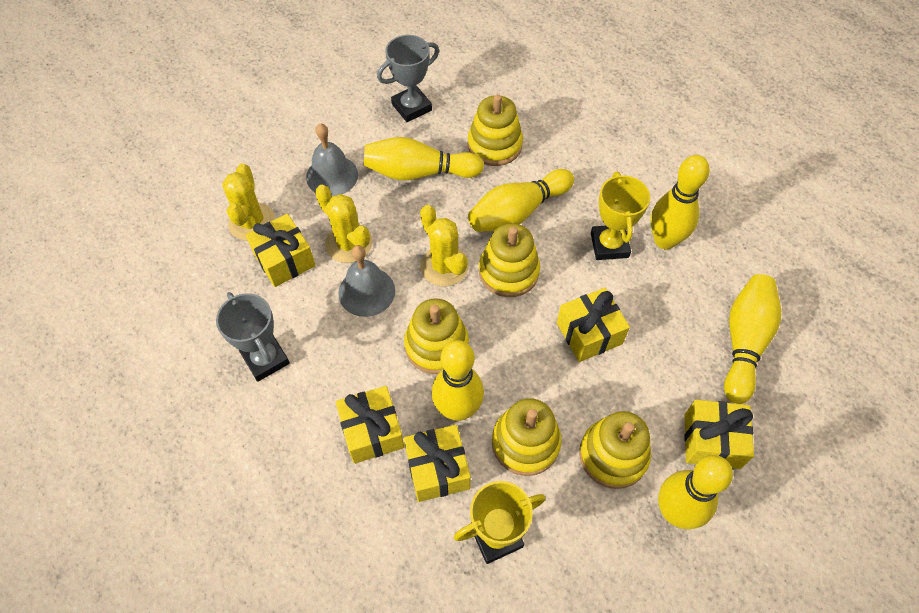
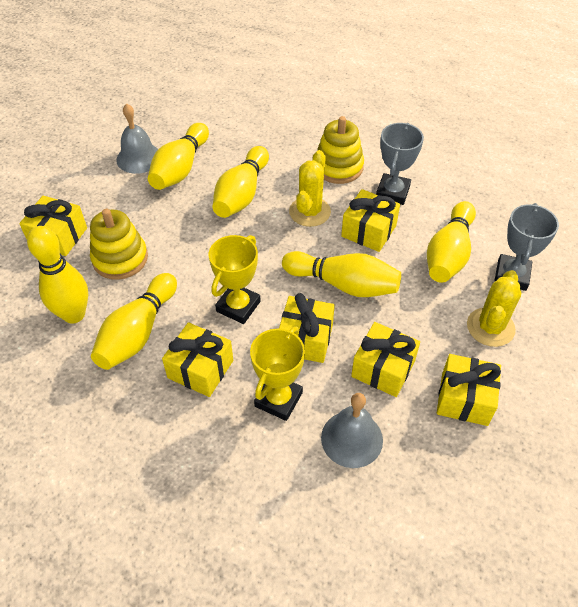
yellow cactus: 3 -> 2
yellow gift: 5 -> 6
yellow stacking toy: 5 -> 2

